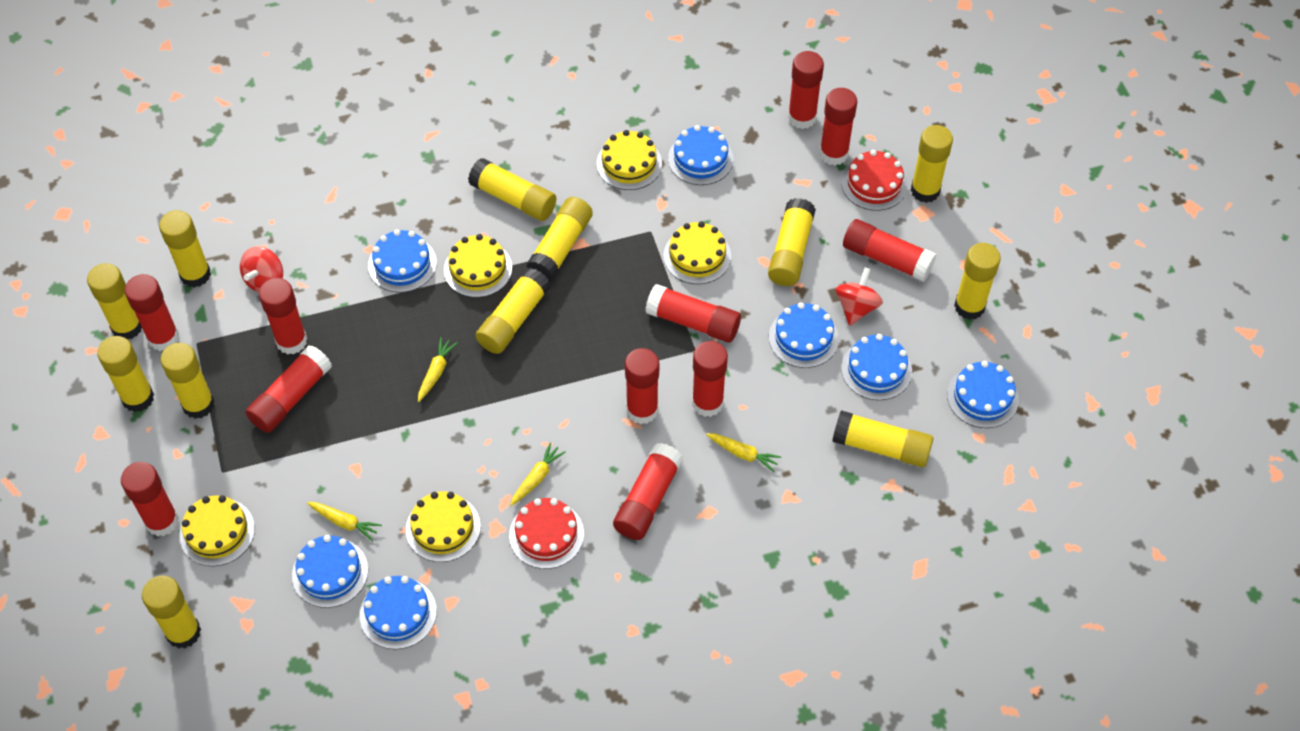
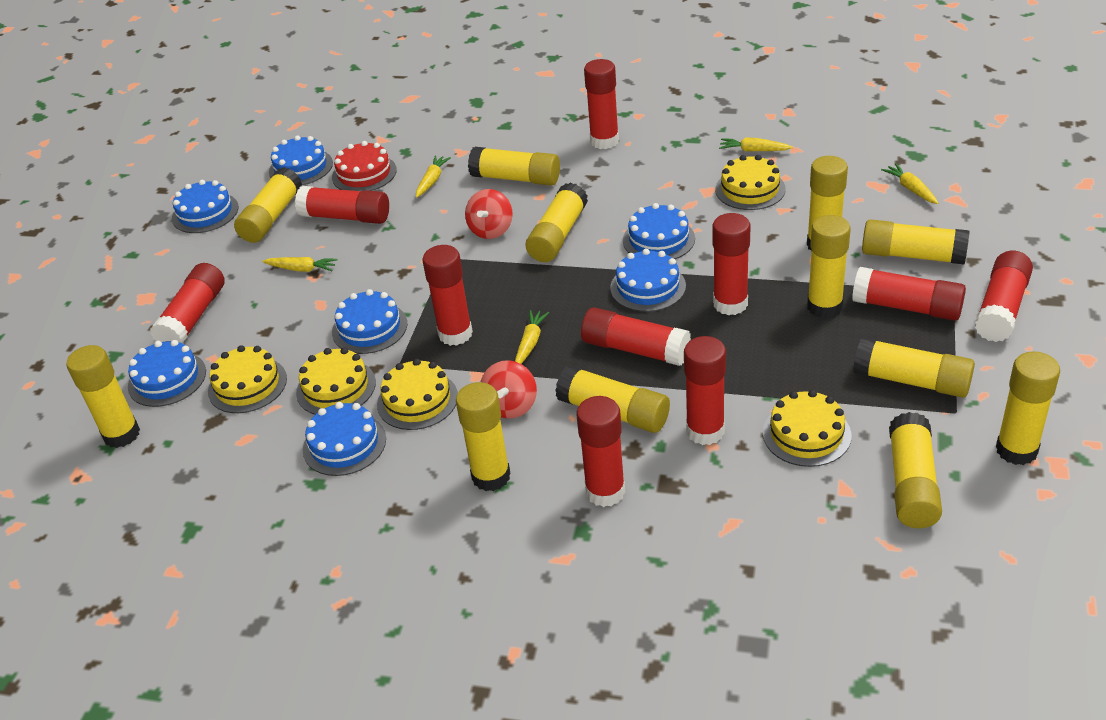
red cake: 2 -> 1
red glue stick: 11 -> 10
yellow carrot: 4 -> 5

